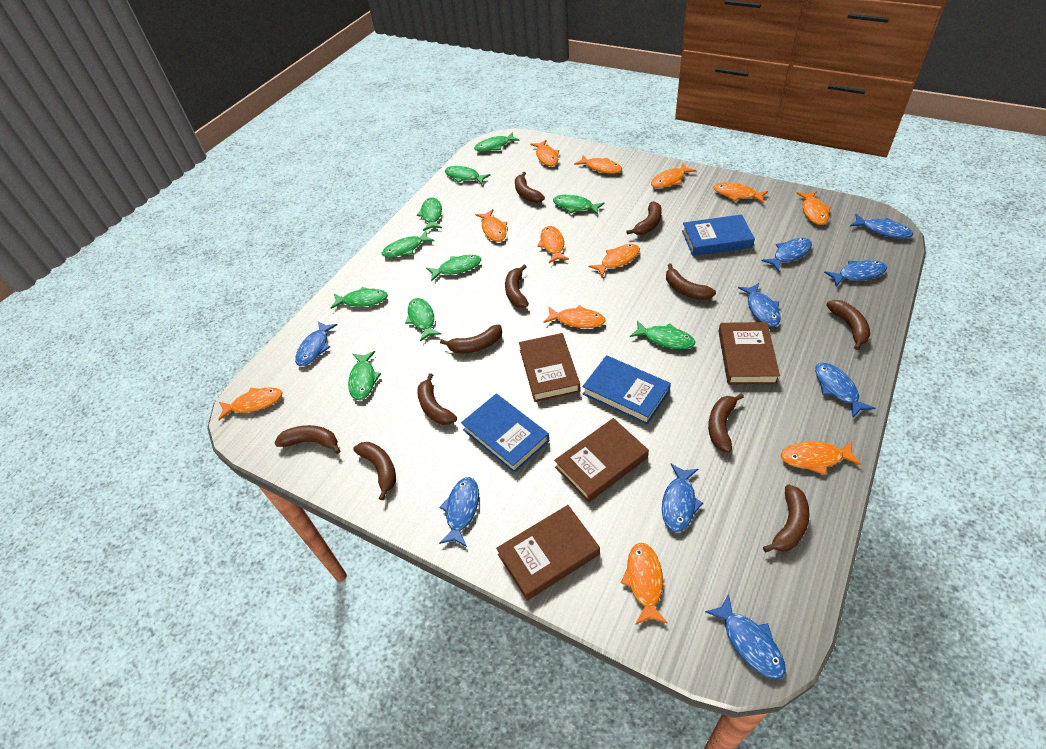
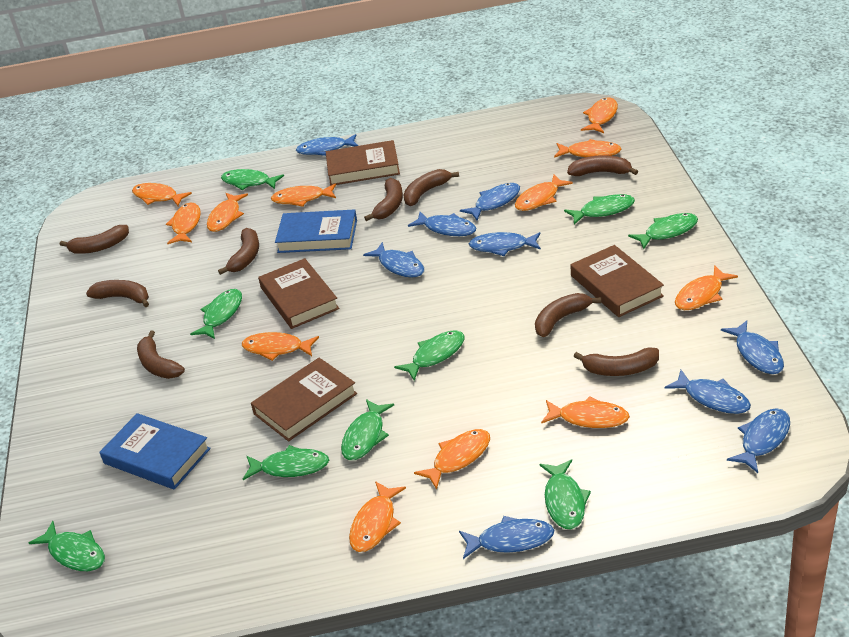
blue book: 3 -> 2
brown banana: 11 -> 9
green fish: 10 -> 9

